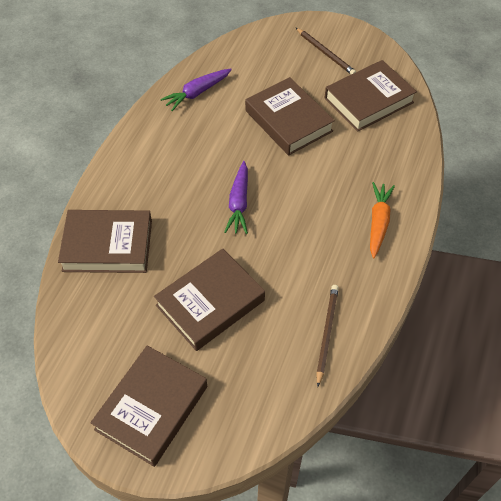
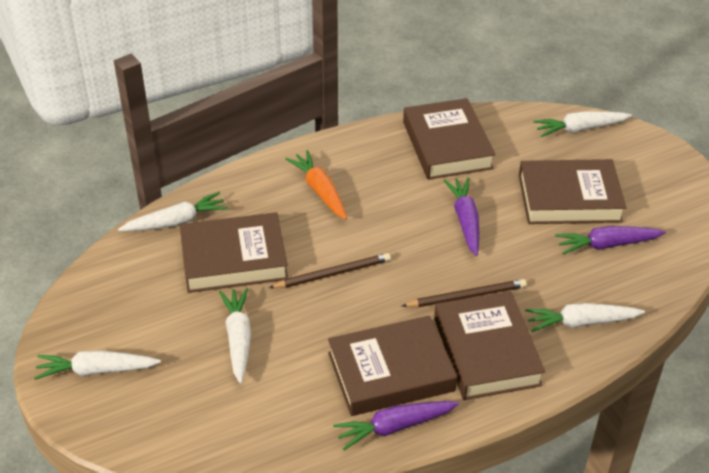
purple carrot: 2 -> 3
white carrot: 0 -> 5

